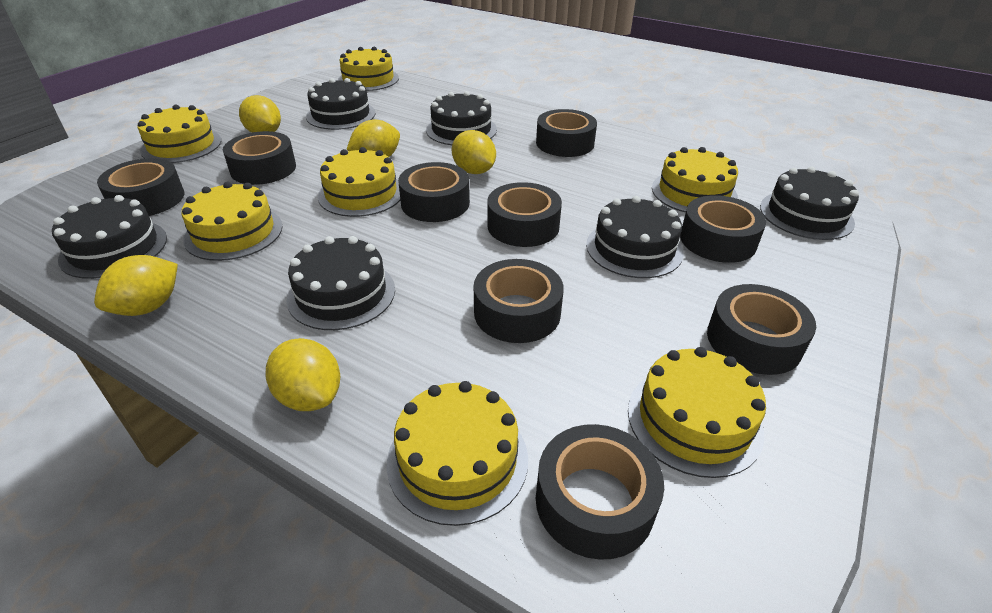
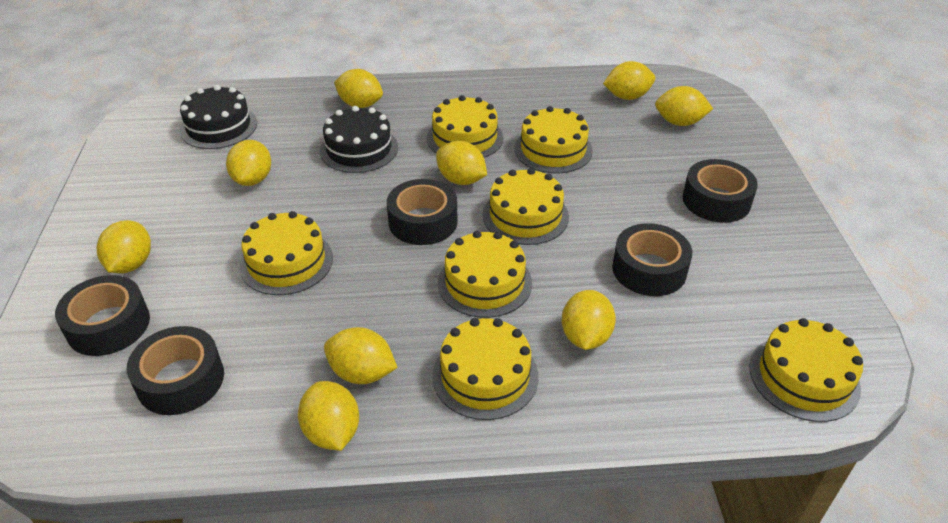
black cake: 6 -> 2
black tape: 9 -> 5
yellow lemon: 5 -> 9

